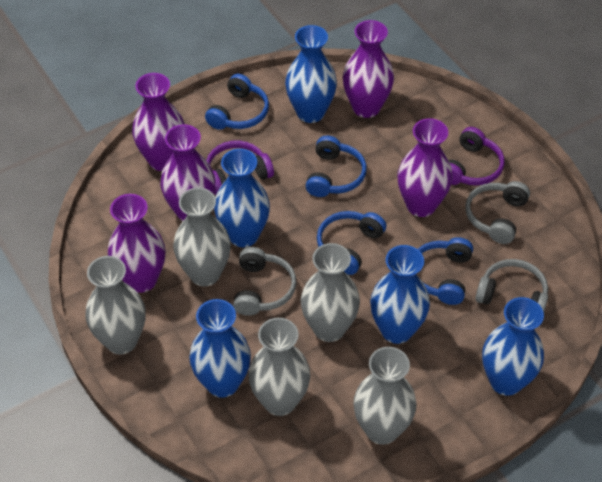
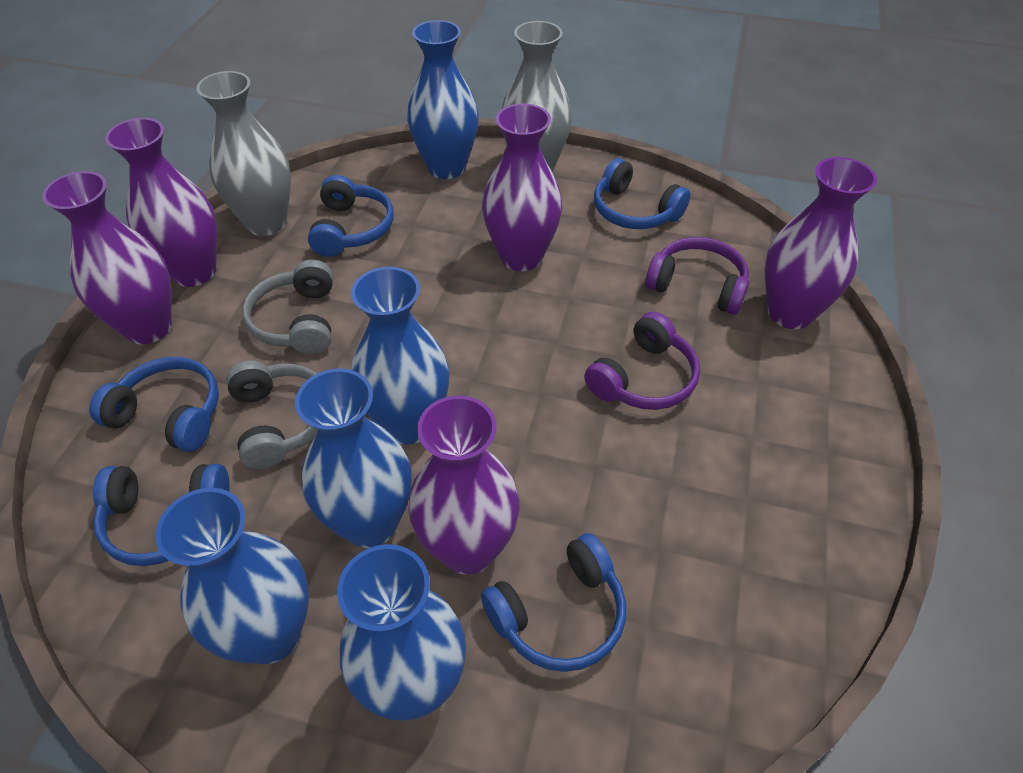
blue headphones: 4 -> 5
grey headphones: 3 -> 2
grey vase: 5 -> 2

